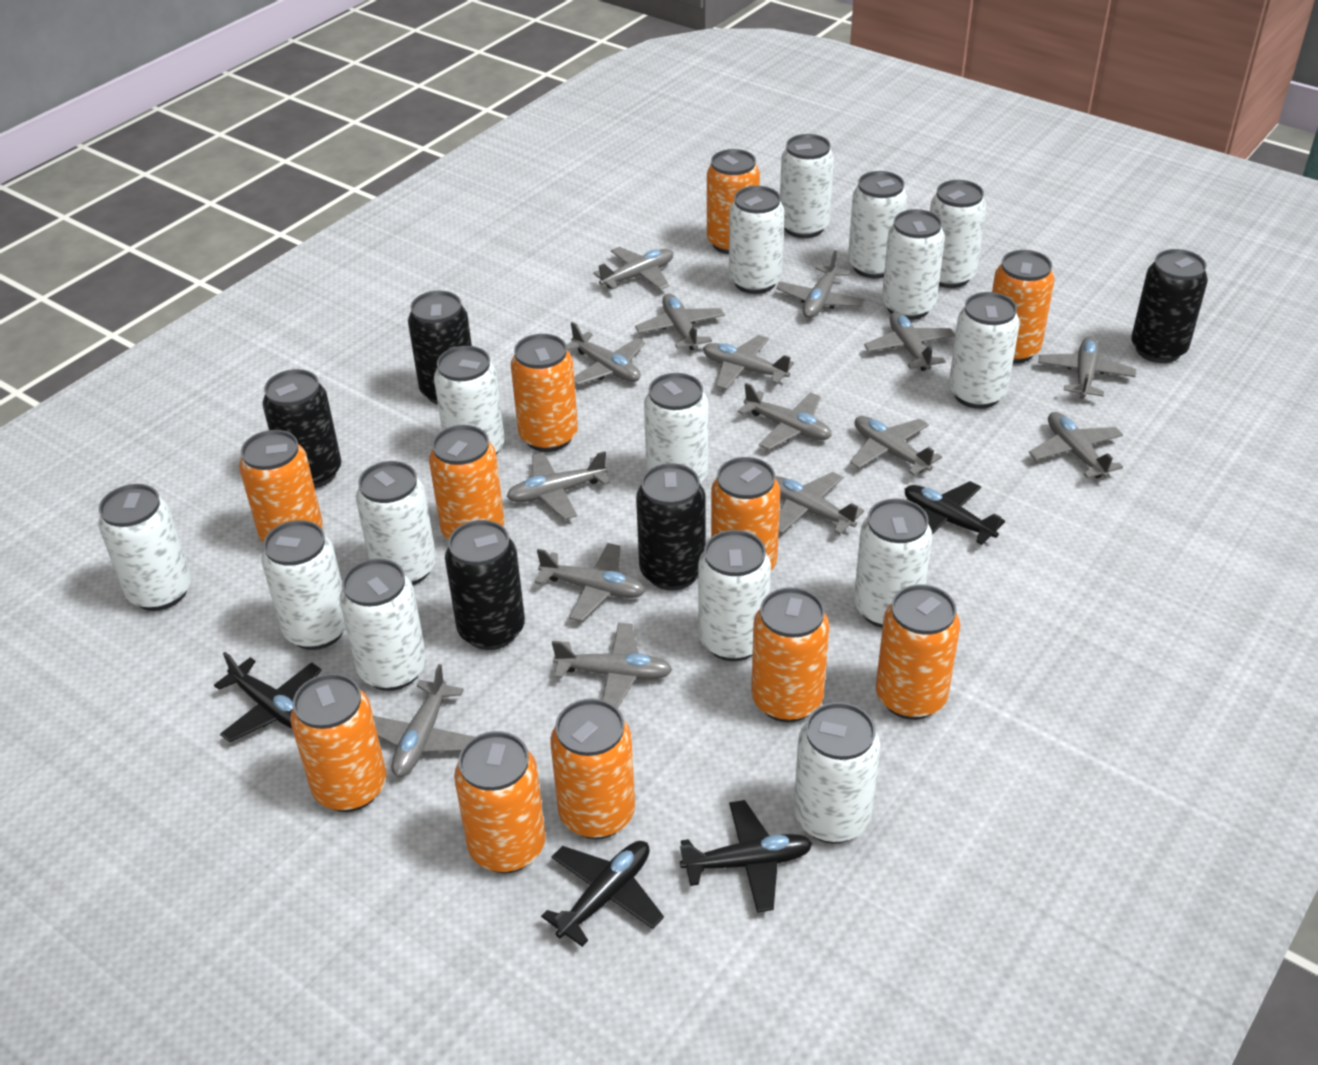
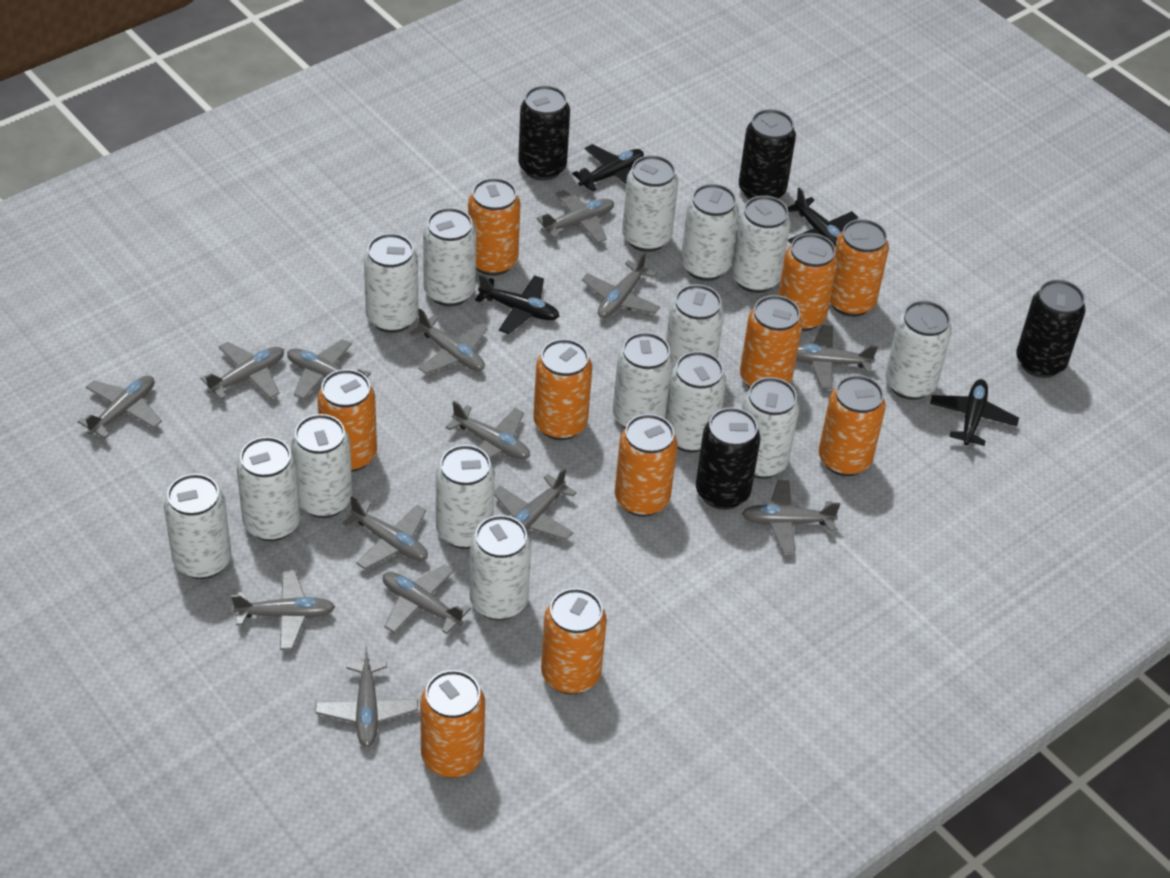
black can: 5 -> 4
grey plane: 15 -> 14
orange can: 11 -> 10

